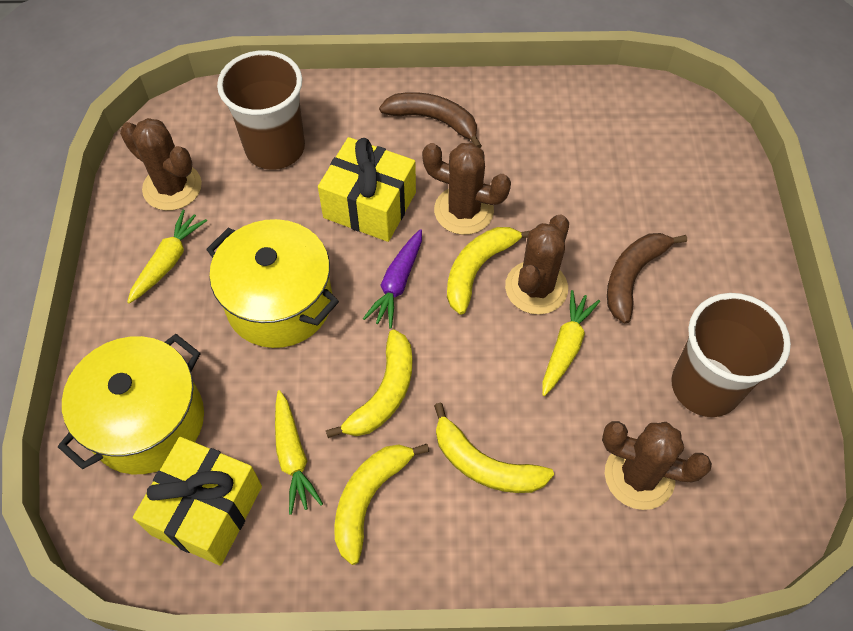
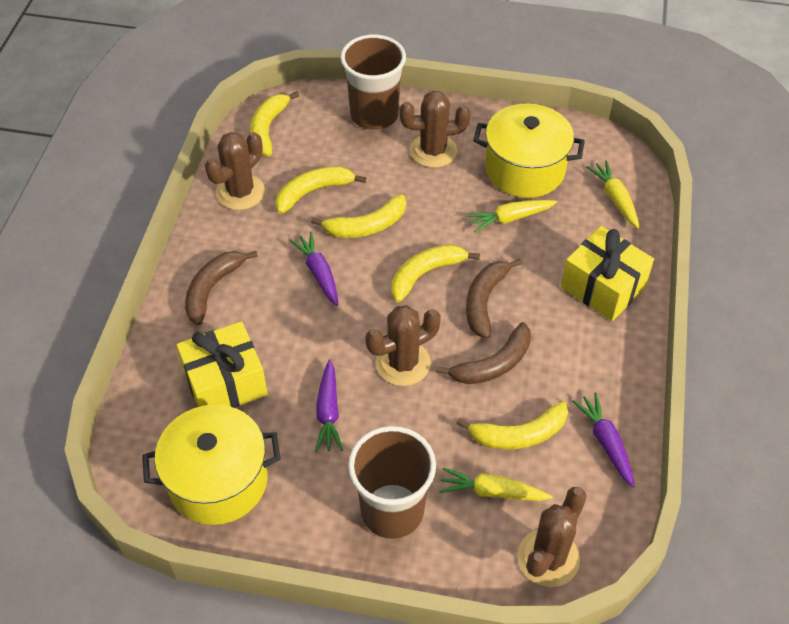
brown banana: 2 -> 3
purple carrot: 1 -> 3
yellow banana: 4 -> 5

